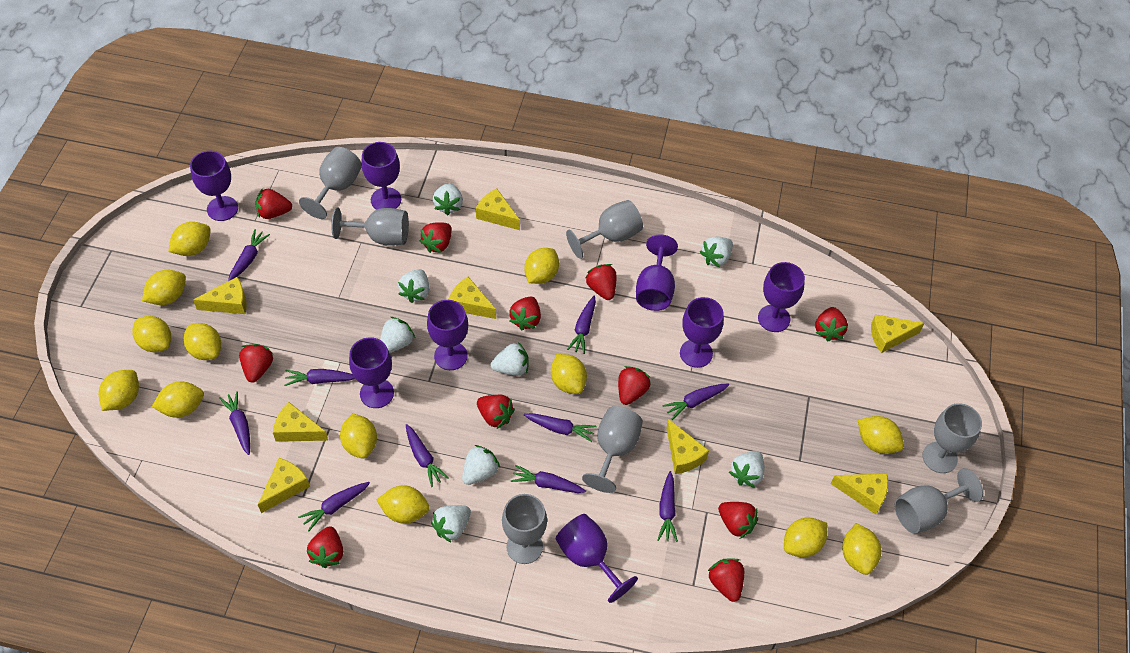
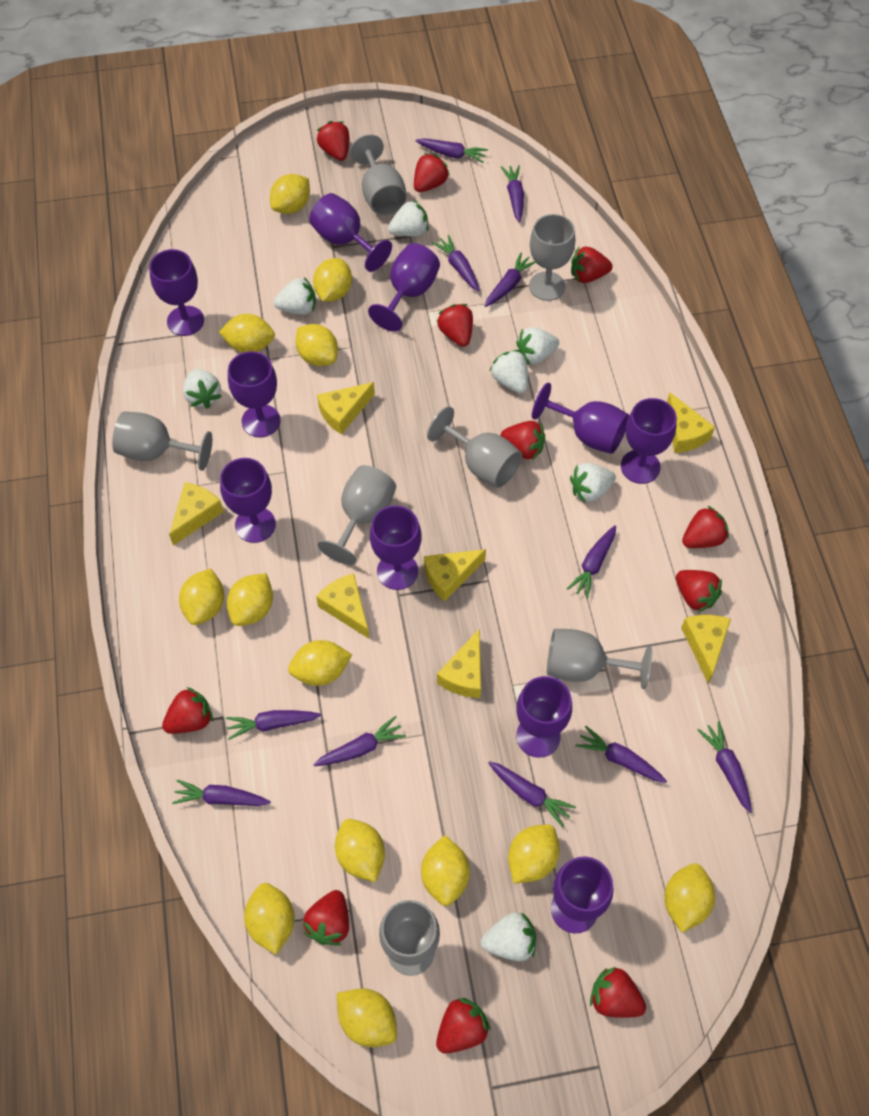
purple carrot: 10 -> 11
purple goblet: 8 -> 10
white strawberry: 8 -> 7
yellow cheese: 8 -> 7

